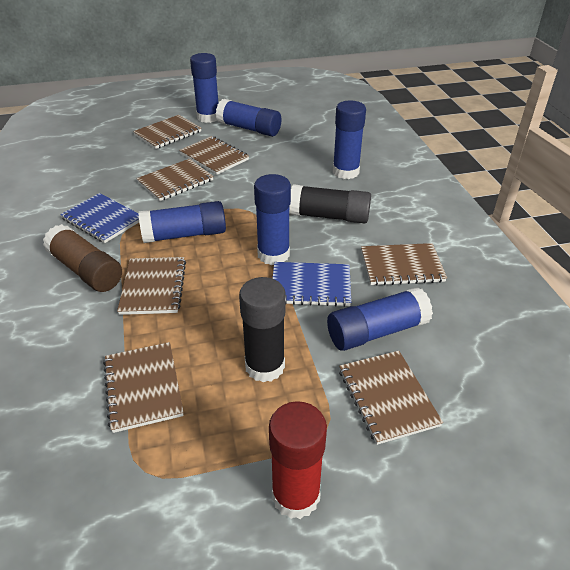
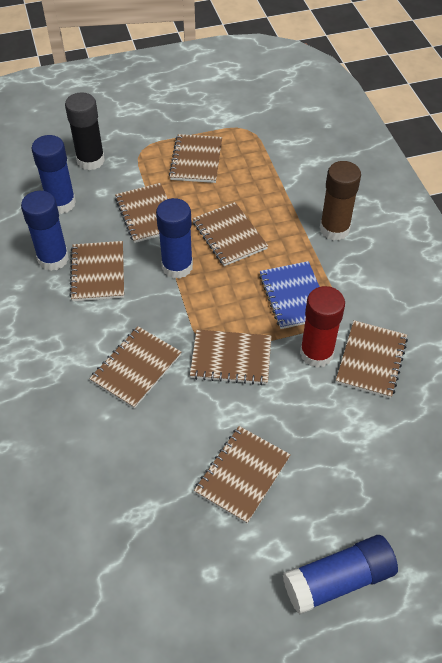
black glue stick: 2 -> 1
blue glue stick: 6 -> 4
blue notebook: 2 -> 1
brown notebook: 7 -> 8

